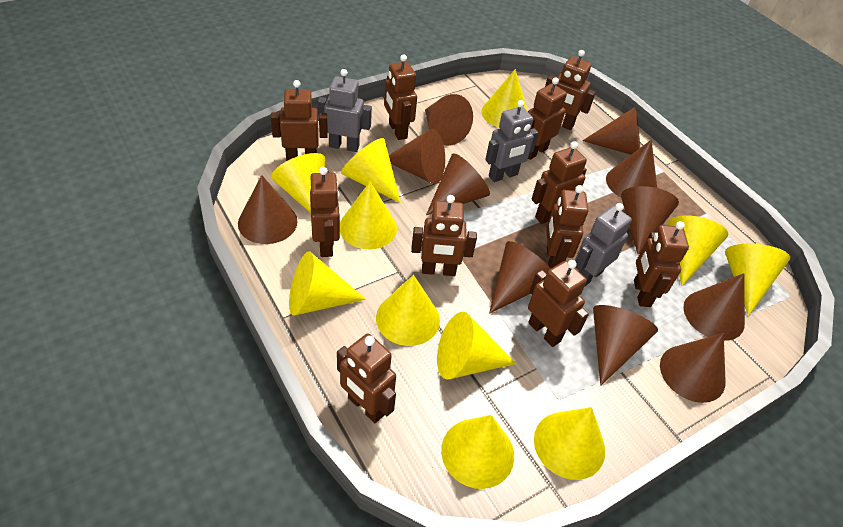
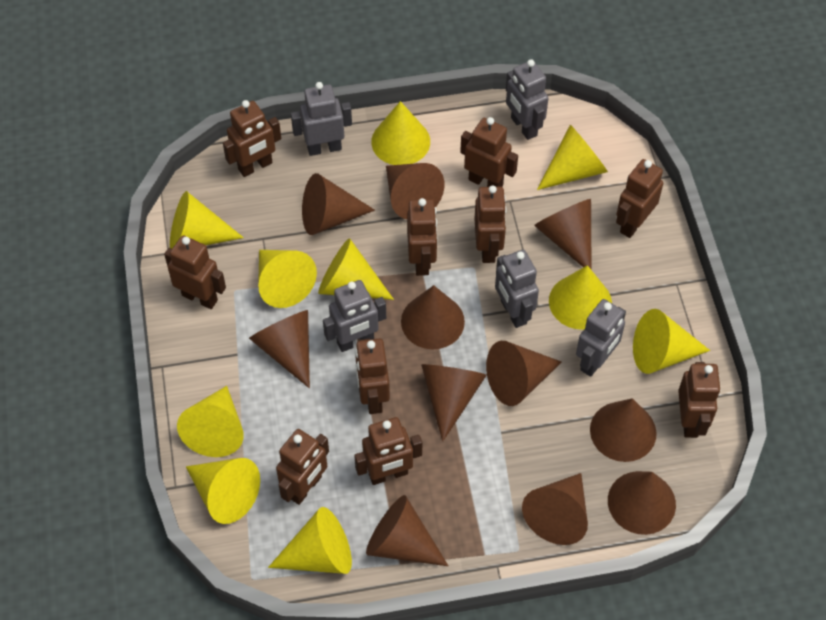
brown robot: 11 -> 10
grey robot: 3 -> 5
yellow cone: 11 -> 10

